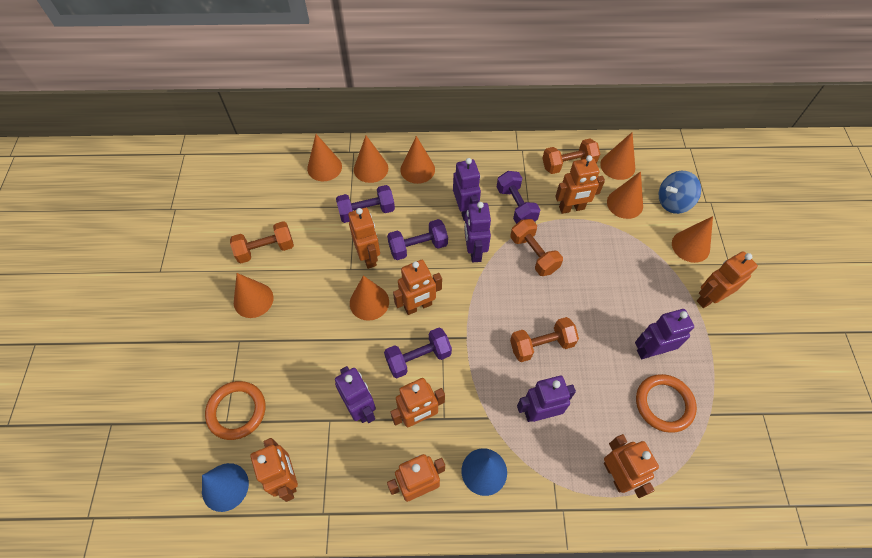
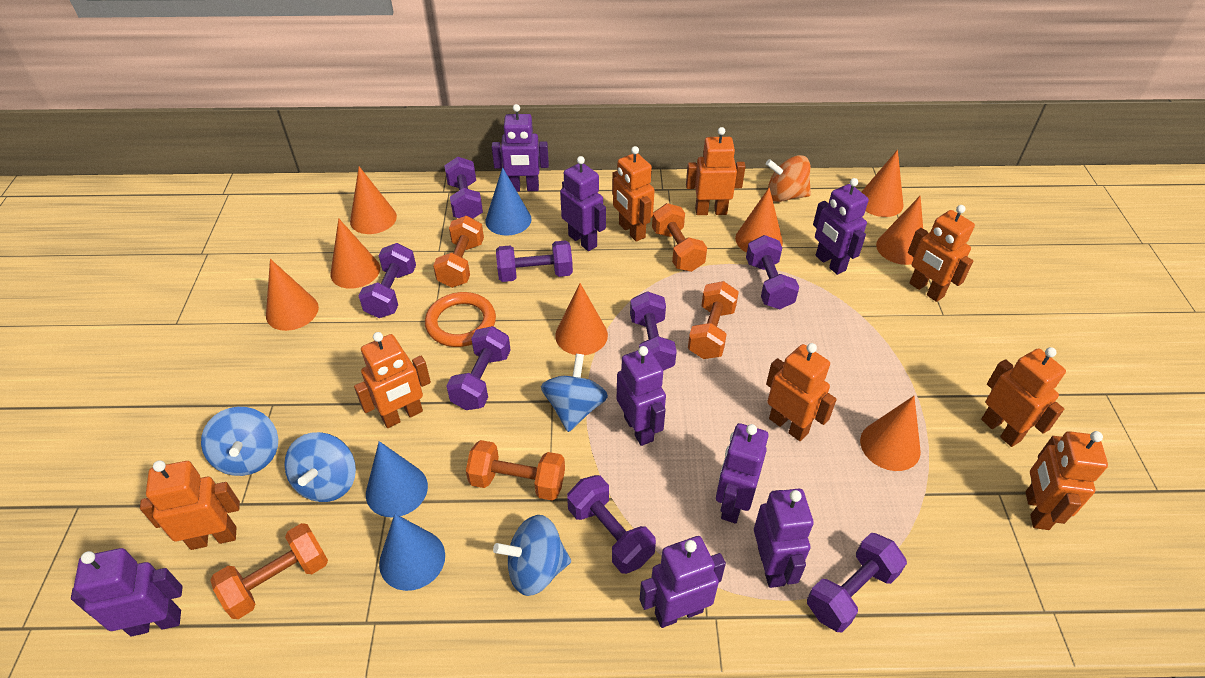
blue cone: 2 -> 3
blue spinning top: 1 -> 4
orange dumbbell: 4 -> 5
orange ring: 2 -> 1
orange spinning top: 0 -> 1
purple dumbbell: 4 -> 8
purple robot: 5 -> 8

